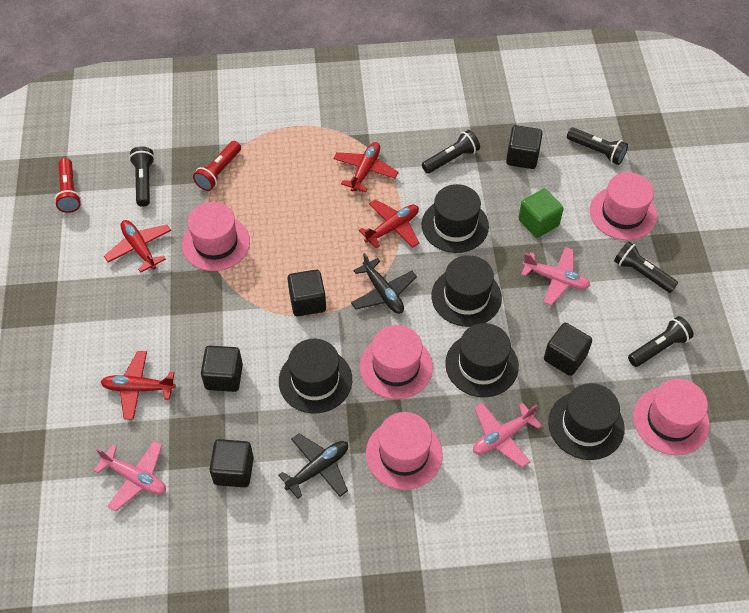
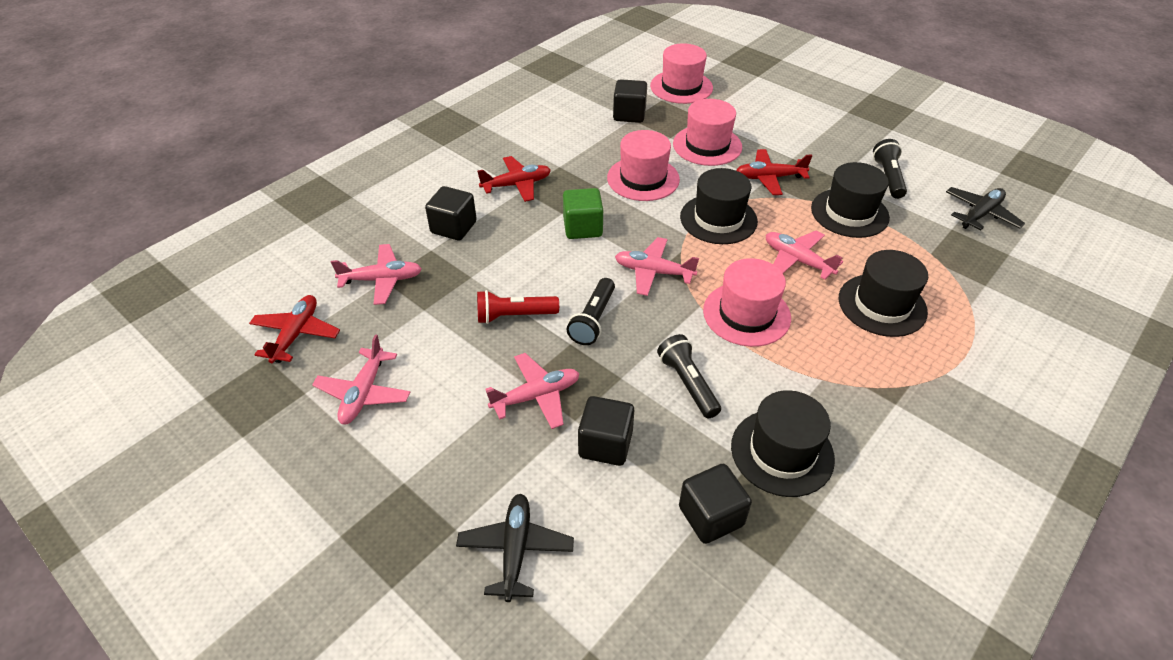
black cube: 5 -> 4
black flashlight: 5 -> 3
black hat: 5 -> 4
pink hat: 5 -> 4
pink plane: 3 -> 5
red flashlight: 2 -> 1
red plane: 4 -> 3

